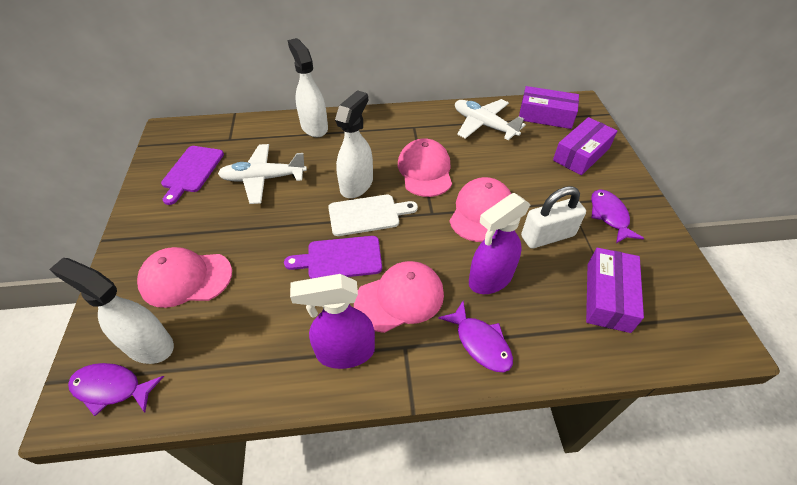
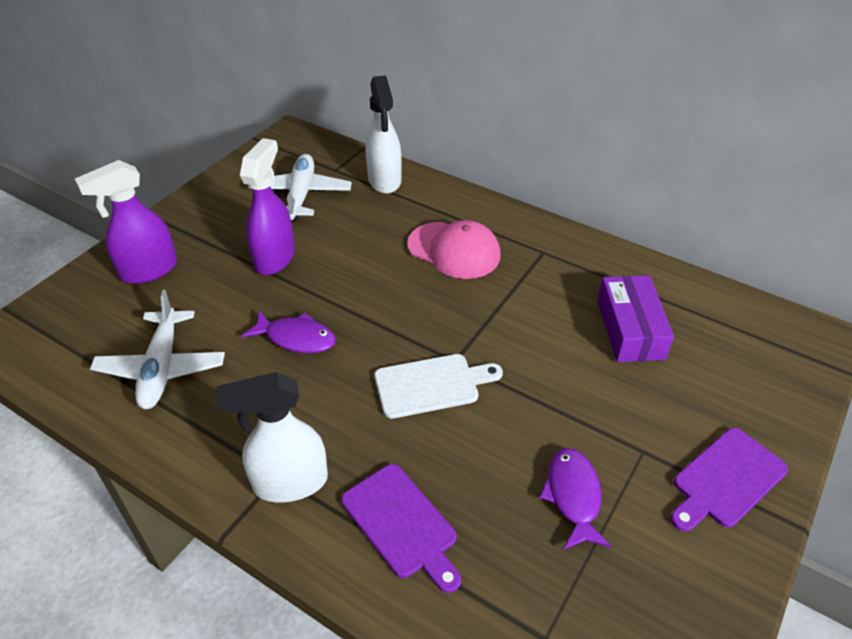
pink cap: 4 -> 1
purple box: 3 -> 1
purple fish: 3 -> 2
white padlock: 1 -> 0
white spray bottle: 3 -> 2

